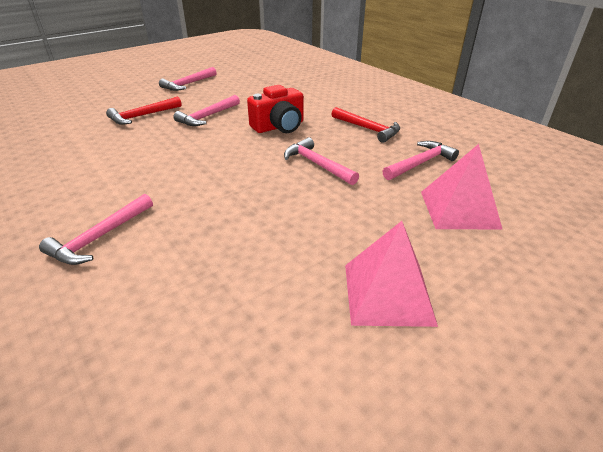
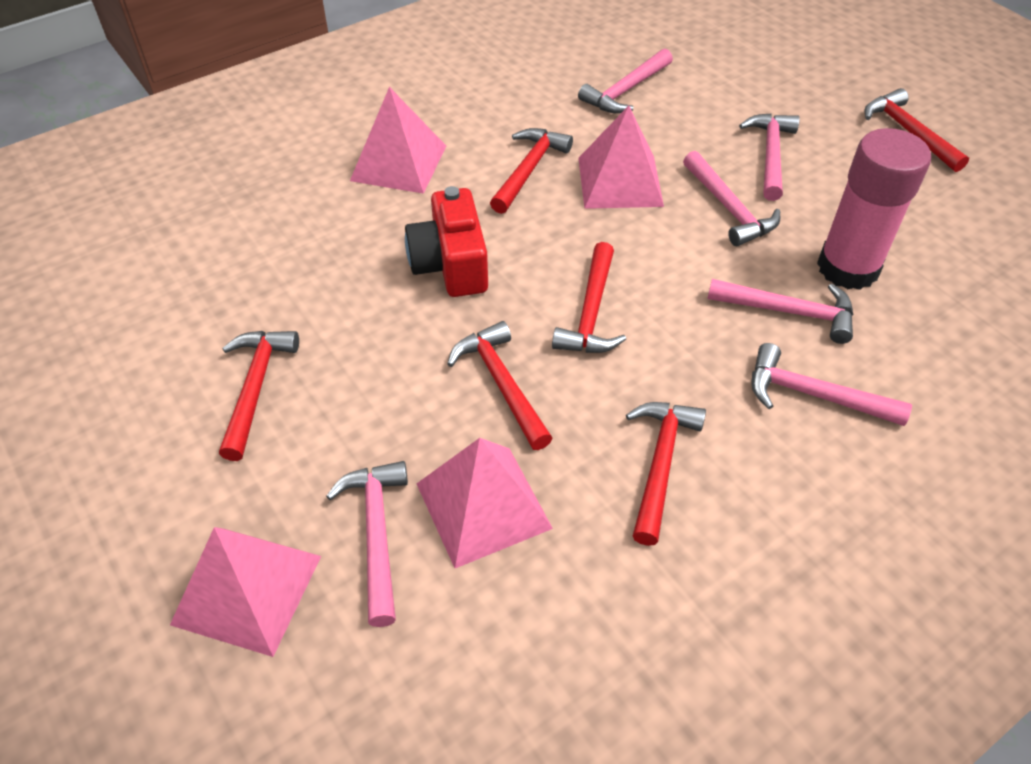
pink glue stick: 0 -> 1
pink hammer: 5 -> 6
pink pyramid: 2 -> 4
red hammer: 2 -> 6

